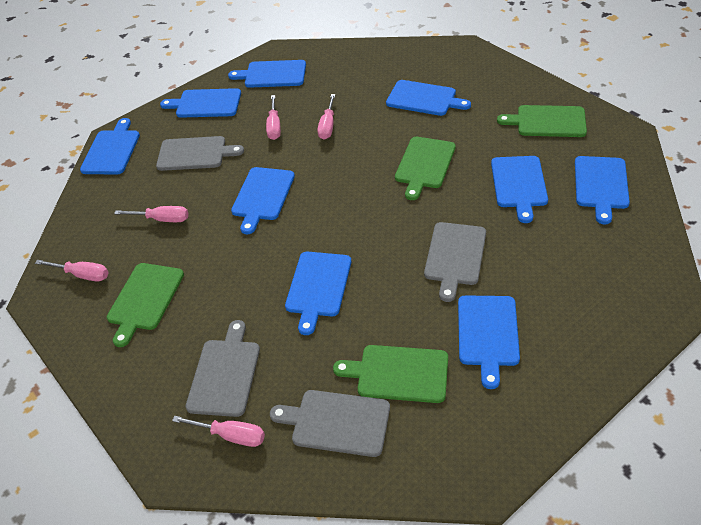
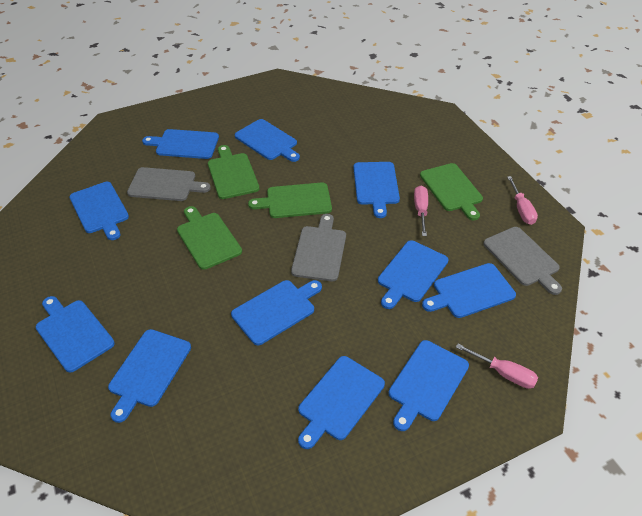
blue cutting board: 9 -> 11
grey cutting board: 4 -> 3
pink screwdriver: 5 -> 3

